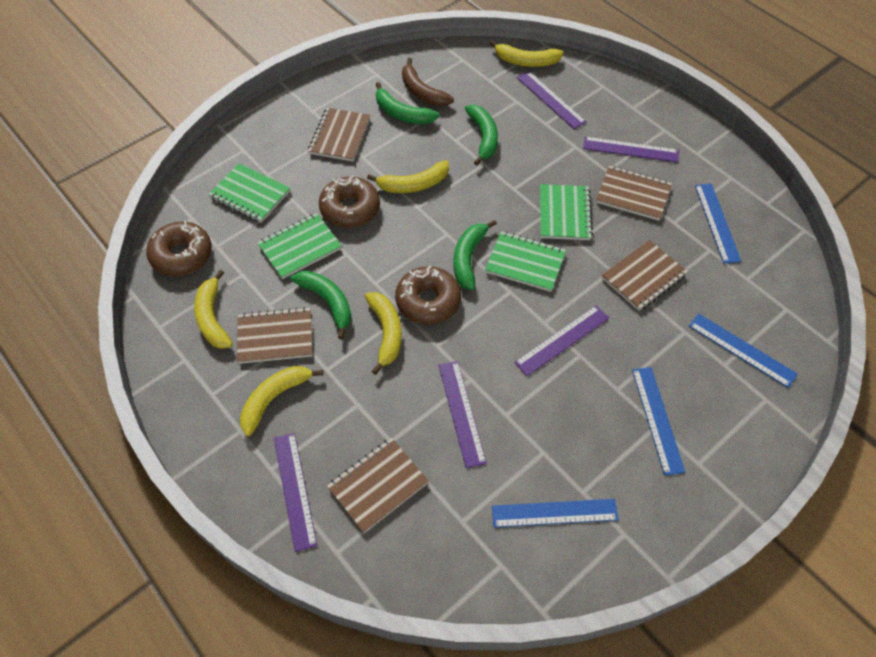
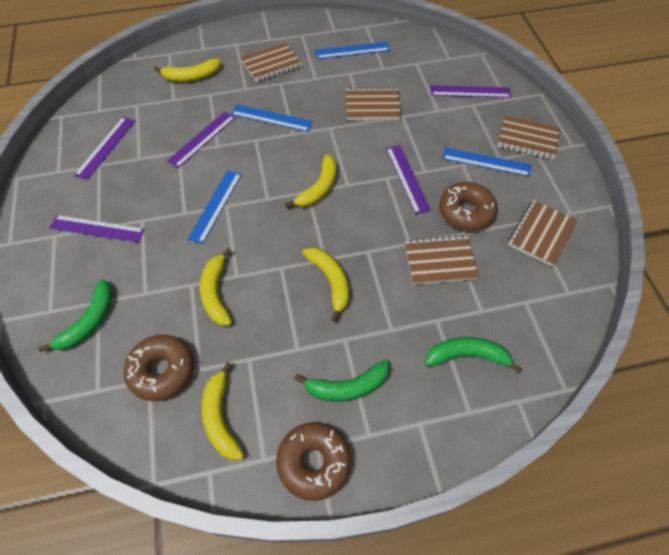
brown banana: 1 -> 0
green banana: 4 -> 3
green notebook: 4 -> 0

